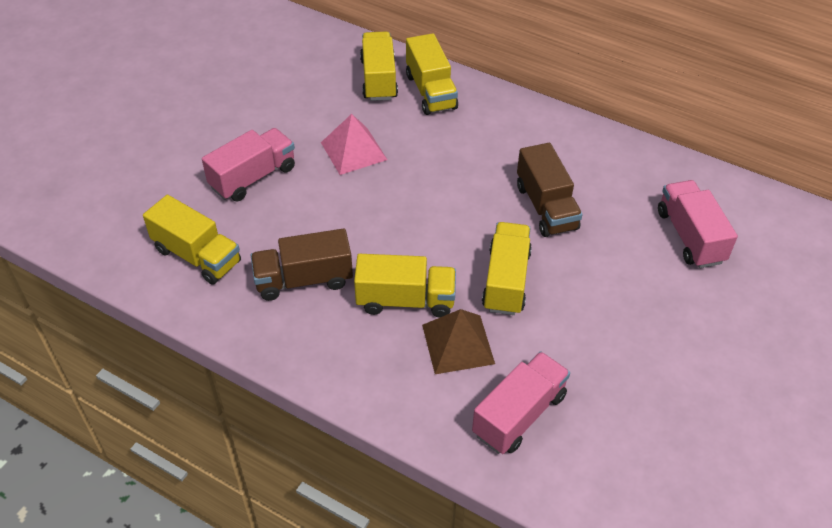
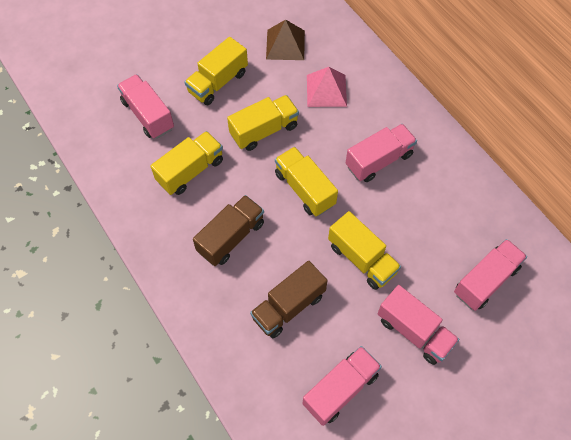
pink truck: 3 -> 5

